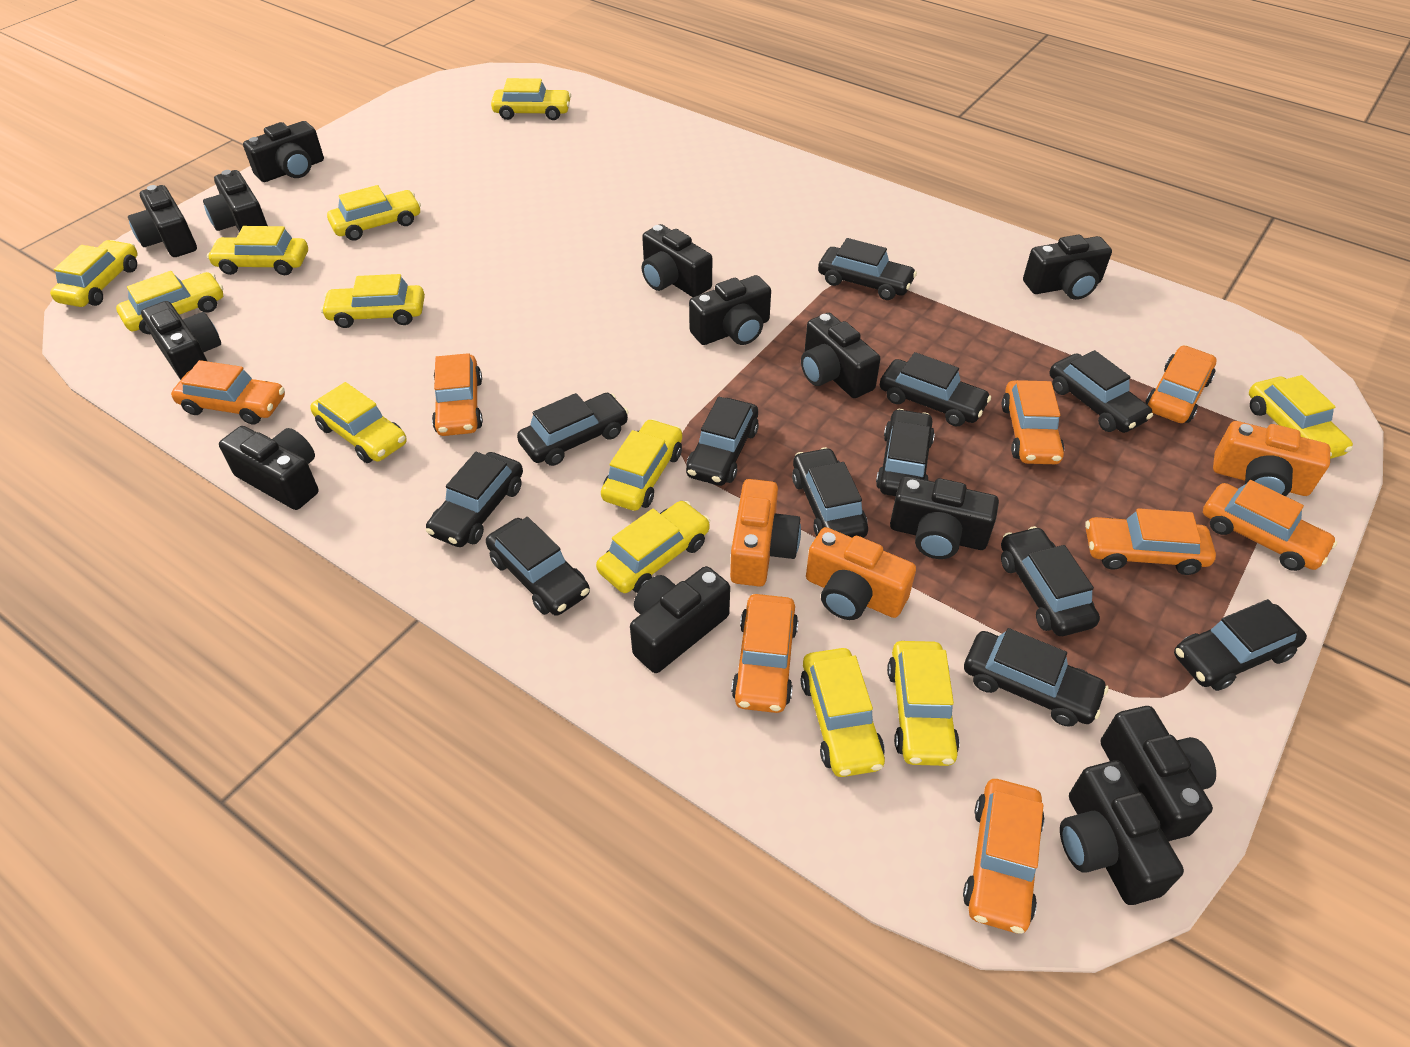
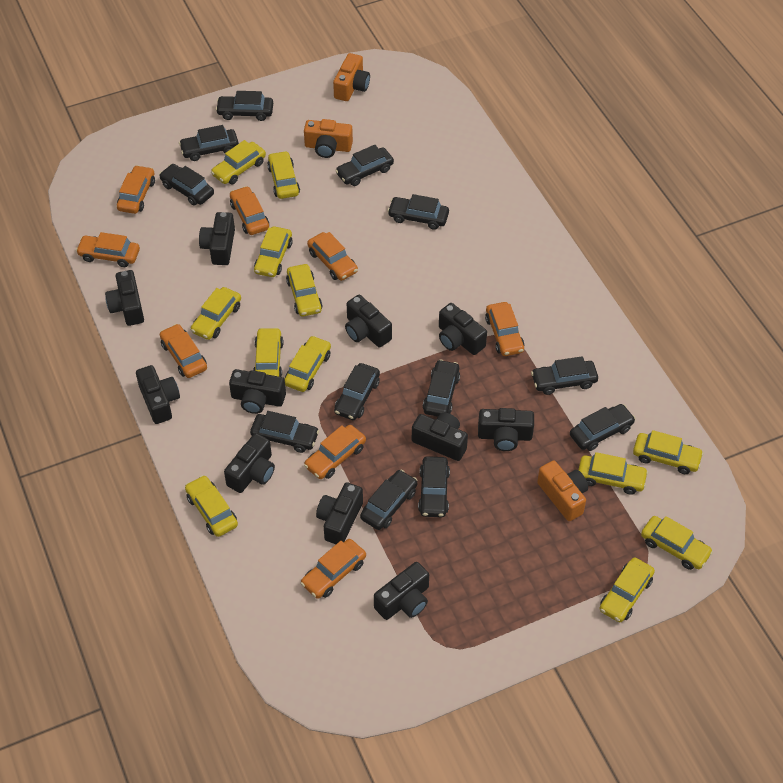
black camera: 13 -> 11

